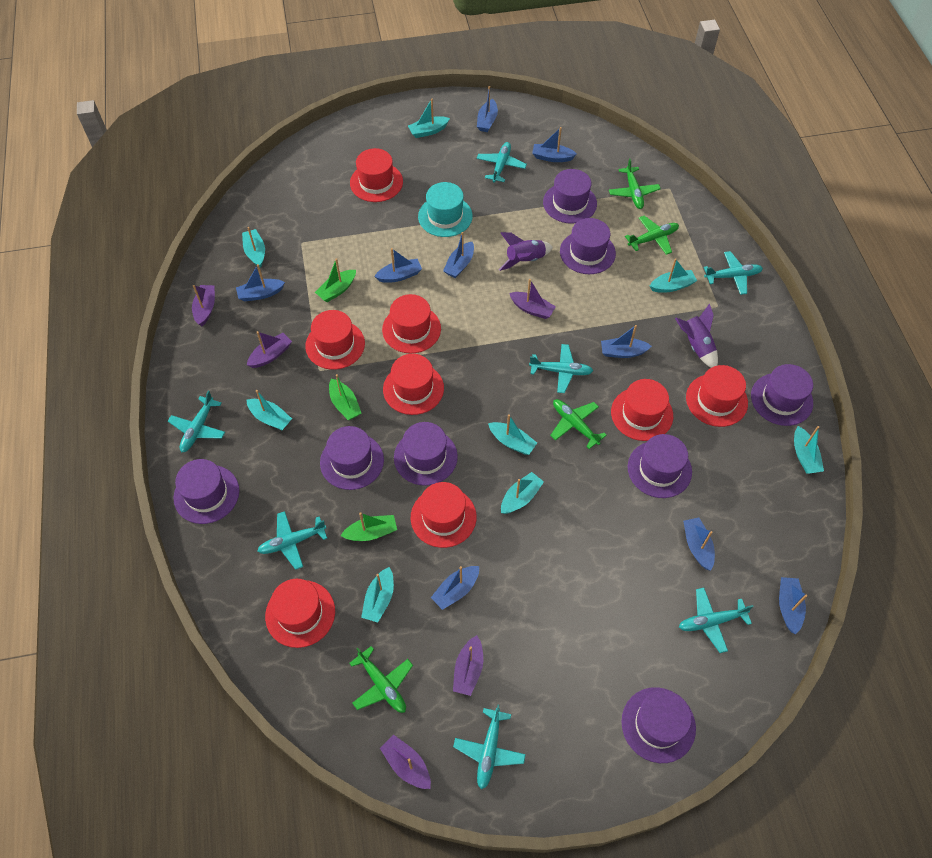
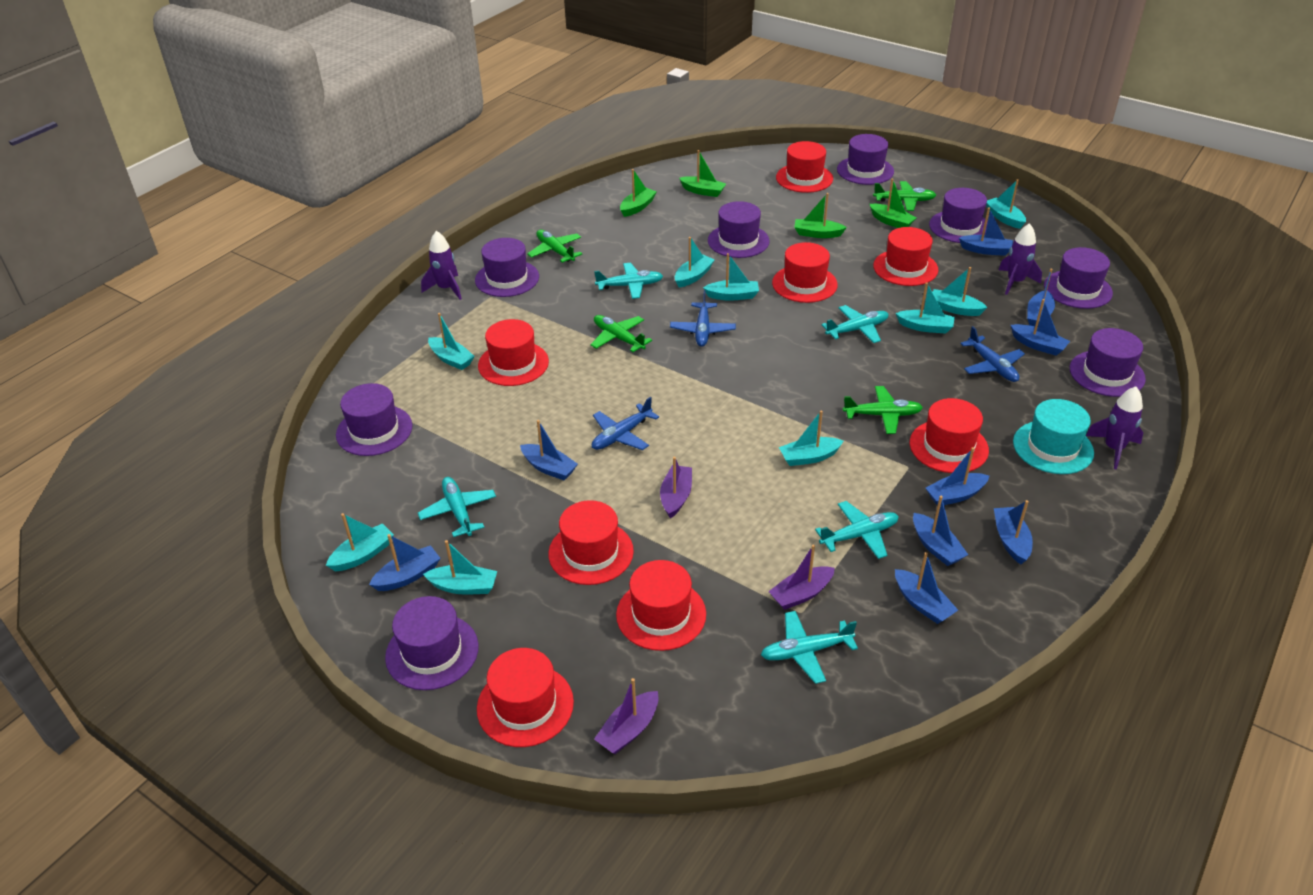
blue plane: 0 -> 3
green boat: 3 -> 4
purple boat: 5 -> 3
purple rocket: 2 -> 3
turquoise boat: 8 -> 9
turquoise plane: 7 -> 5

